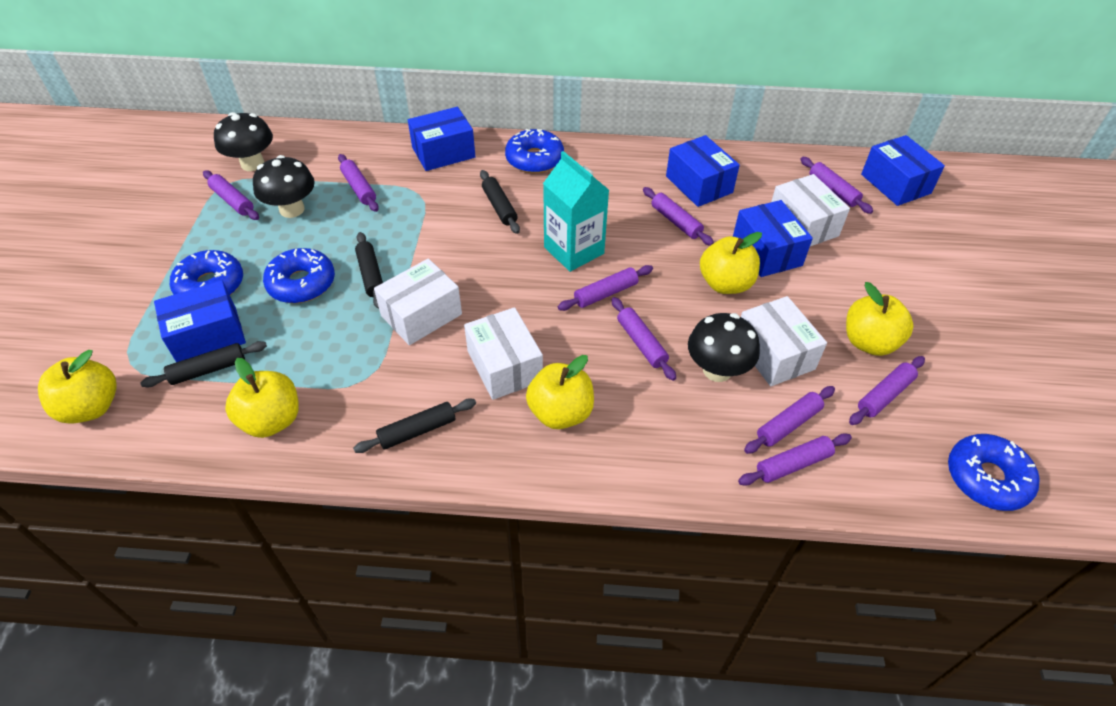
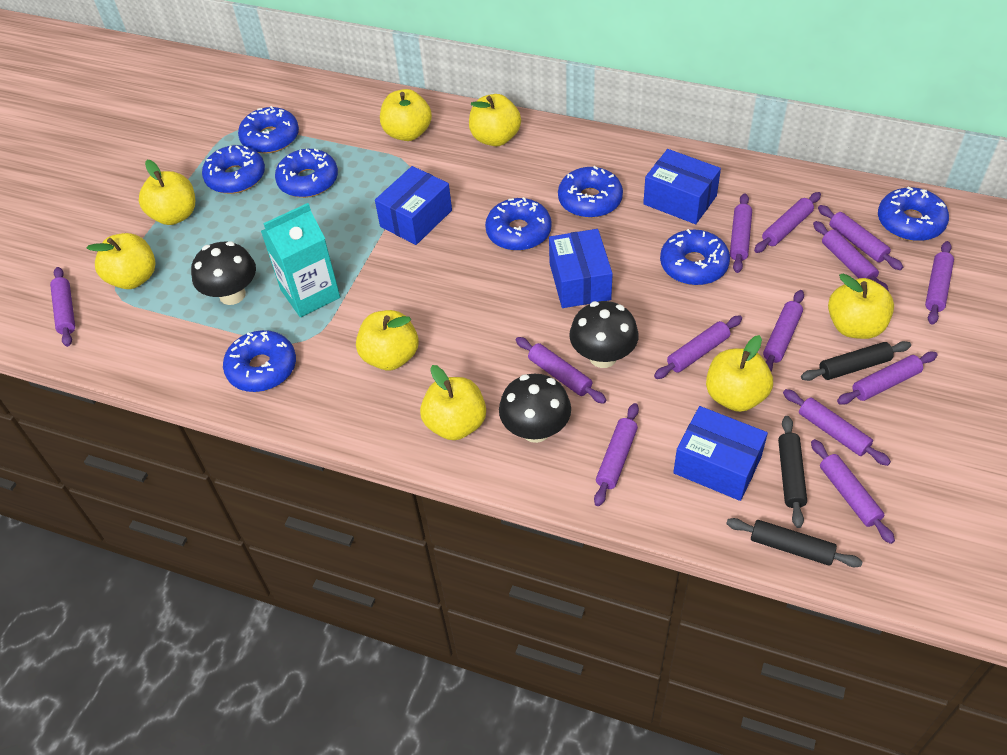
black rolling pin: 4 -> 3
blue box: 5 -> 4
blue donut: 4 -> 8
purple rolling pin: 9 -> 13
white box: 4 -> 0
yellow apple: 5 -> 8

